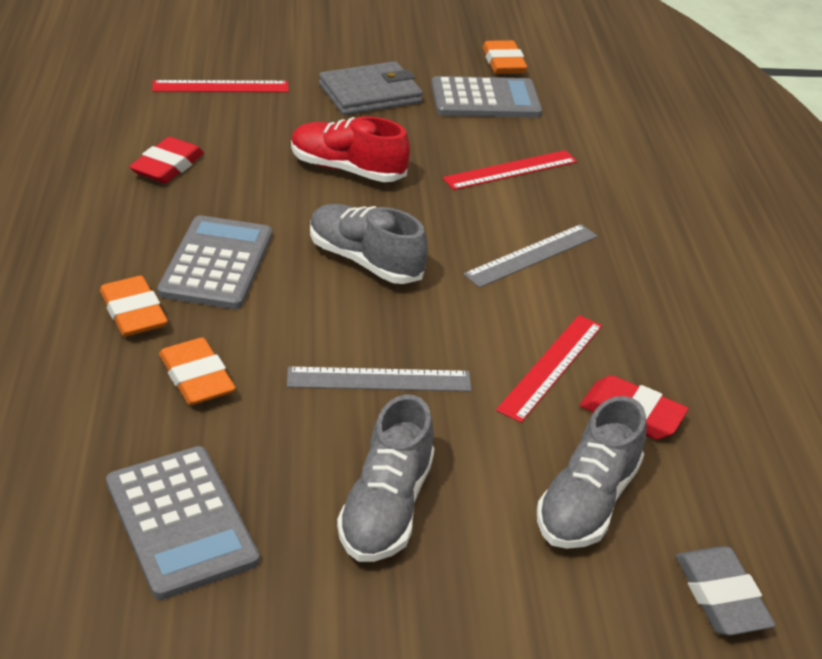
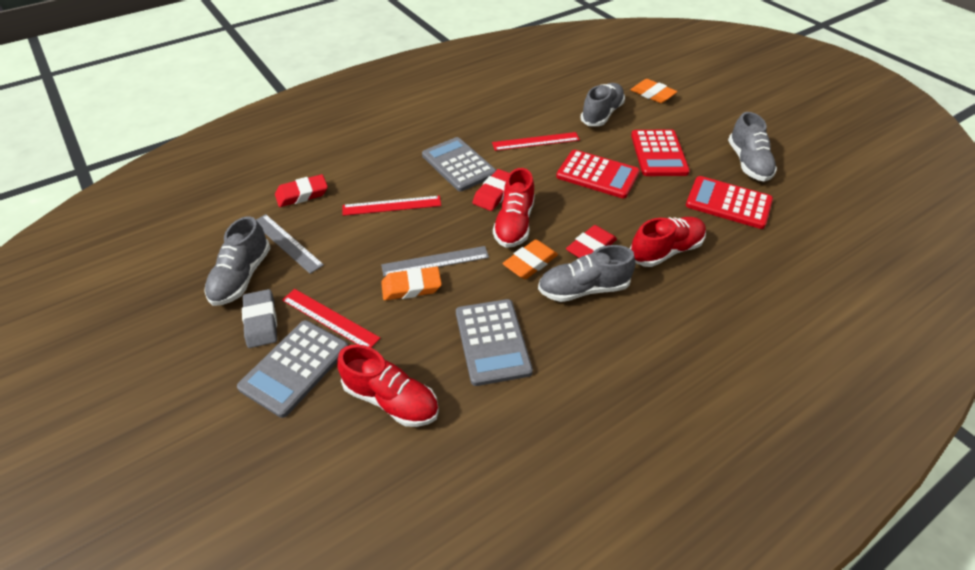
grey shoe: 3 -> 4
grey wallet: 1 -> 0
red calculator: 0 -> 3
red eraser: 2 -> 3
red shoe: 1 -> 3

